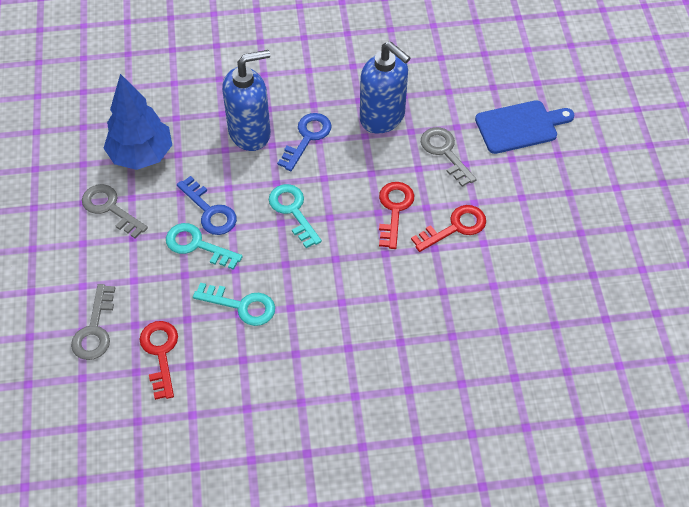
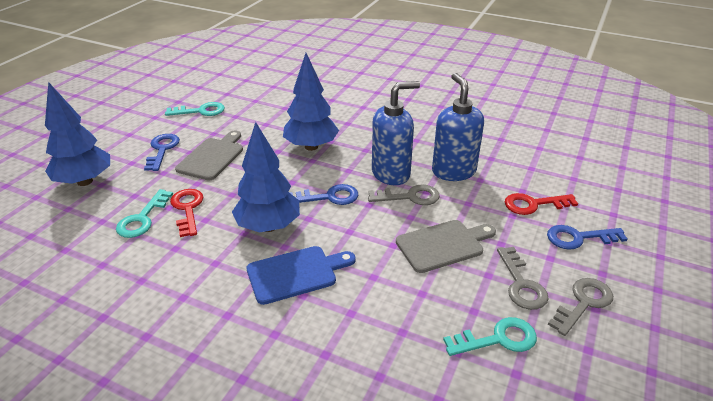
blue key: 2 -> 3
blue tree: 1 -> 3
grey cutting board: 0 -> 2
red key: 3 -> 2

